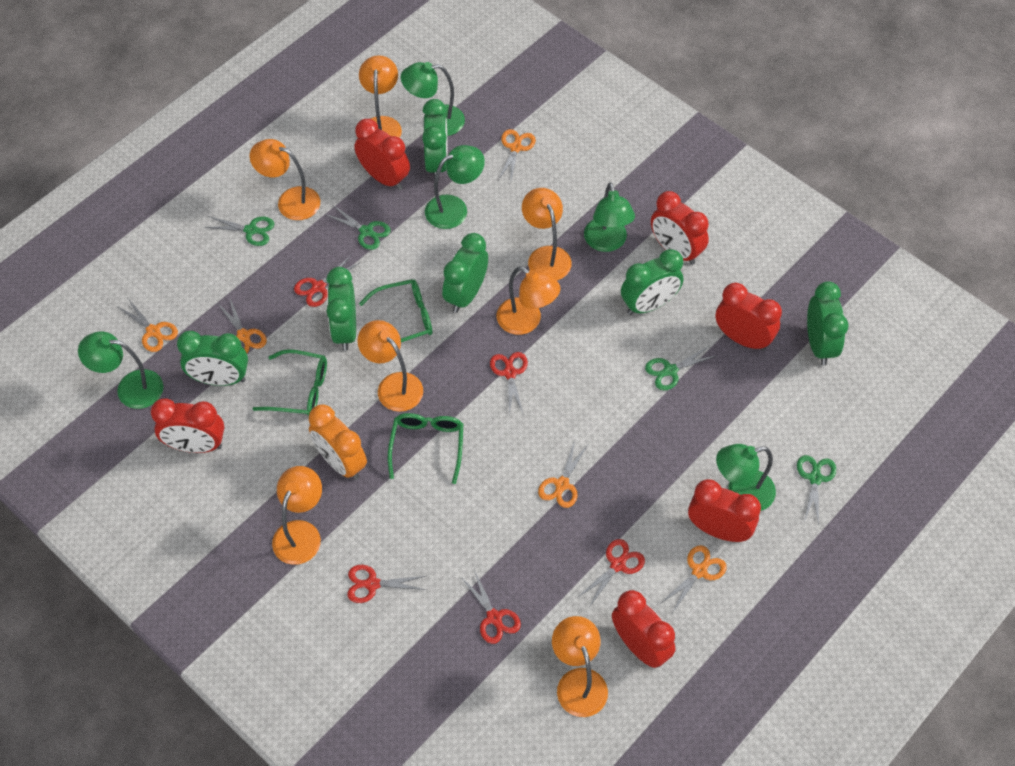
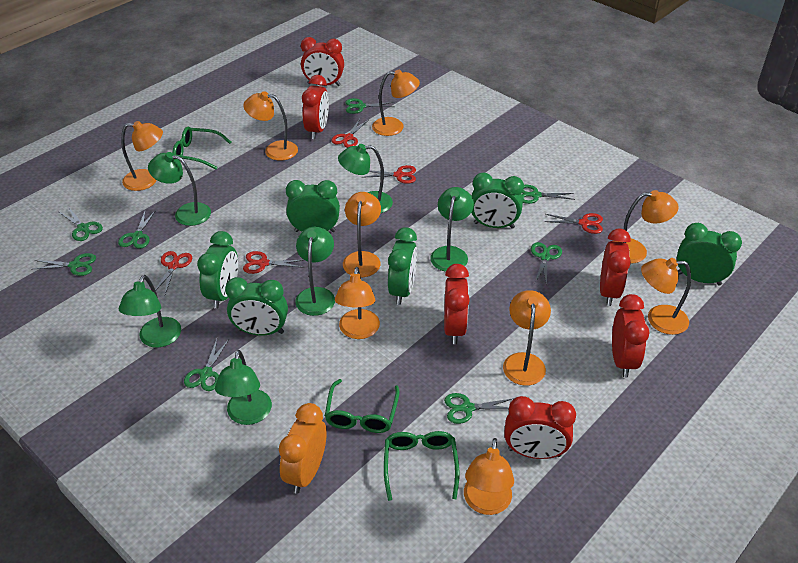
green lamp: 5 -> 6
green scissors: 4 -> 8
orange lamp: 7 -> 9
orange scissors: 5 -> 0

